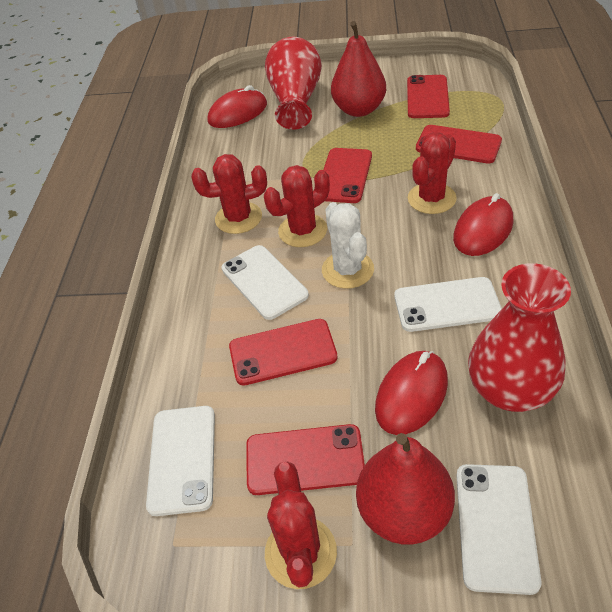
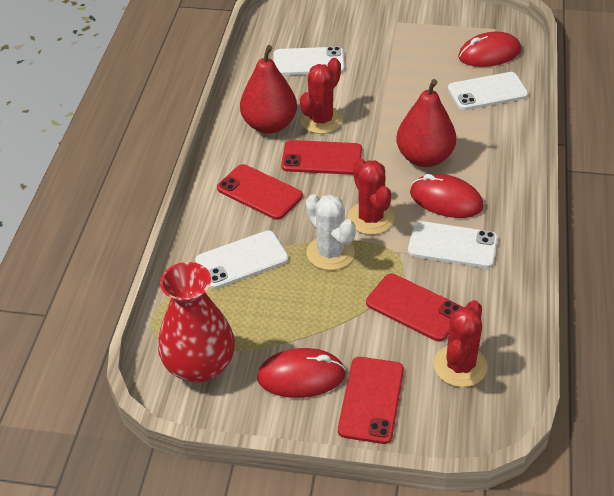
red cactus: 4 -> 3
red phone: 5 -> 4
red vase: 2 -> 1

